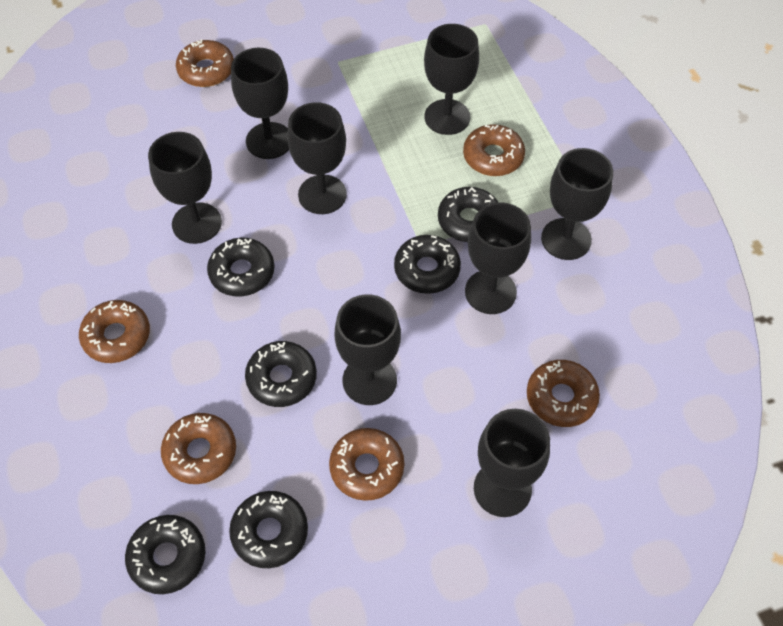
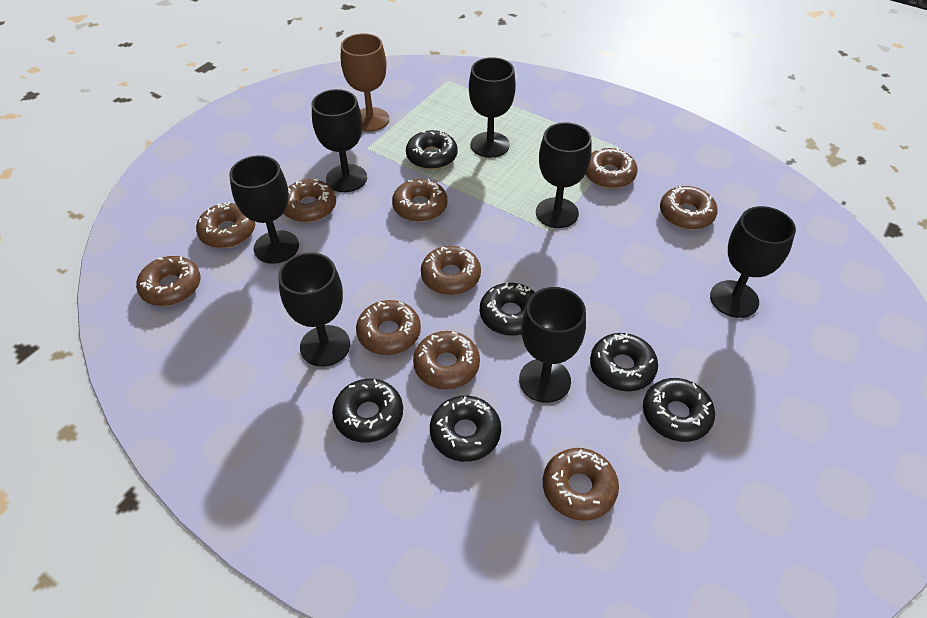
black goblet: 8 -> 7
brown donut: 6 -> 10
brown goblet: 0 -> 1

